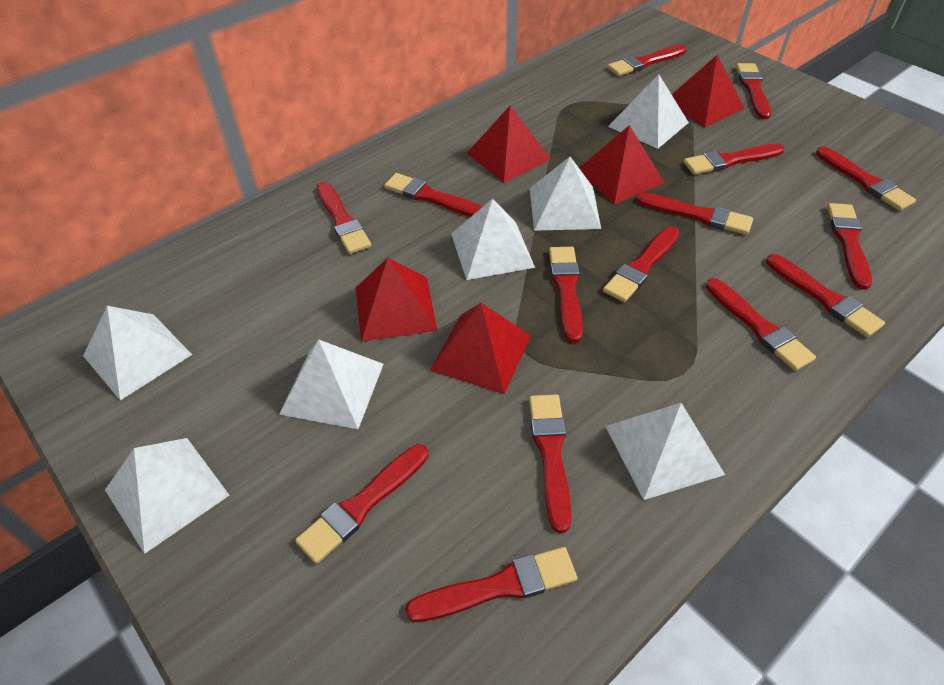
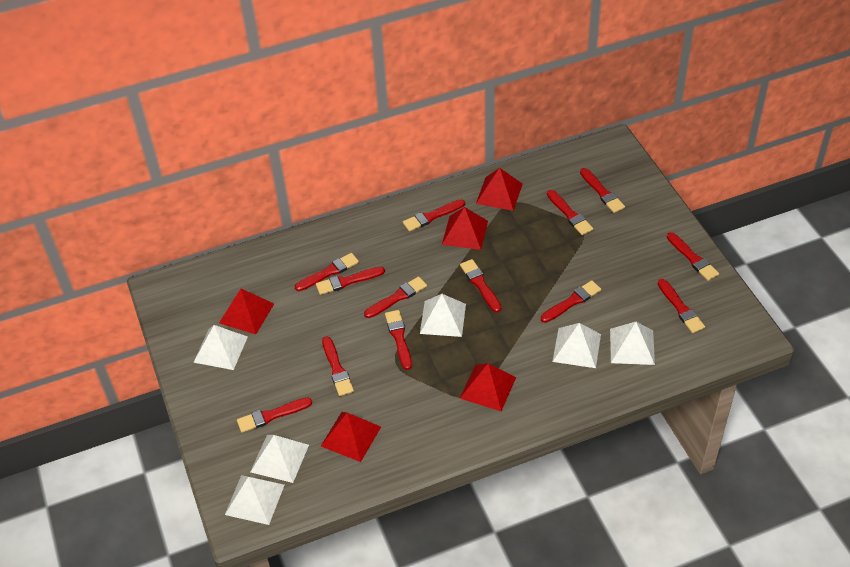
red brush: 15 -> 13
white pyramid: 7 -> 6

